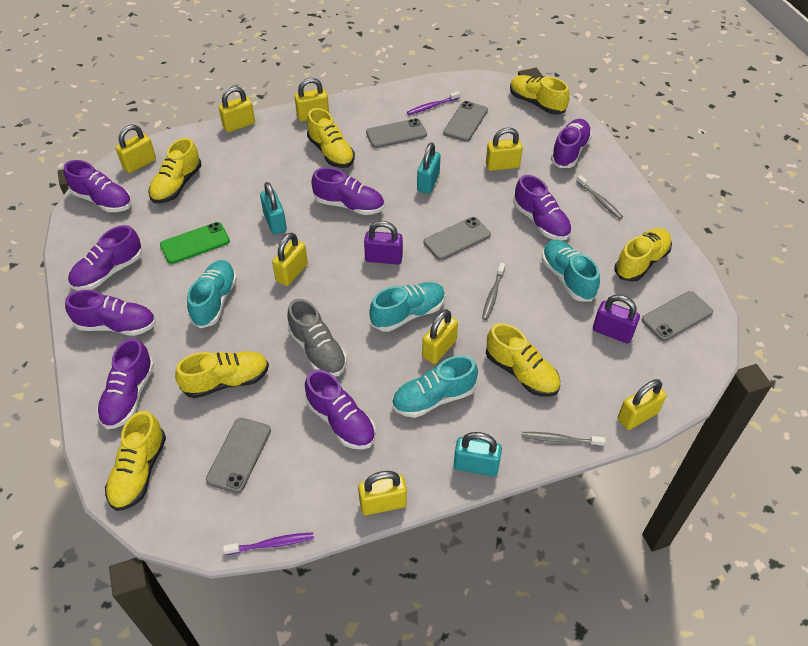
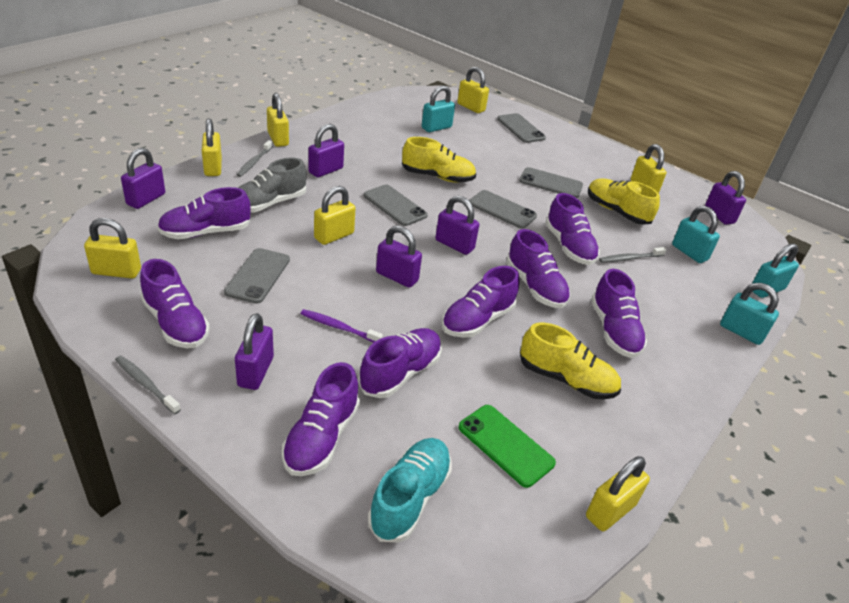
purple padlock: 2 -> 6
purple toothbrush: 2 -> 1
turquoise padlock: 3 -> 4
turquoise shoe: 4 -> 1
yellow padlock: 8 -> 7
yellow shoe: 7 -> 3

